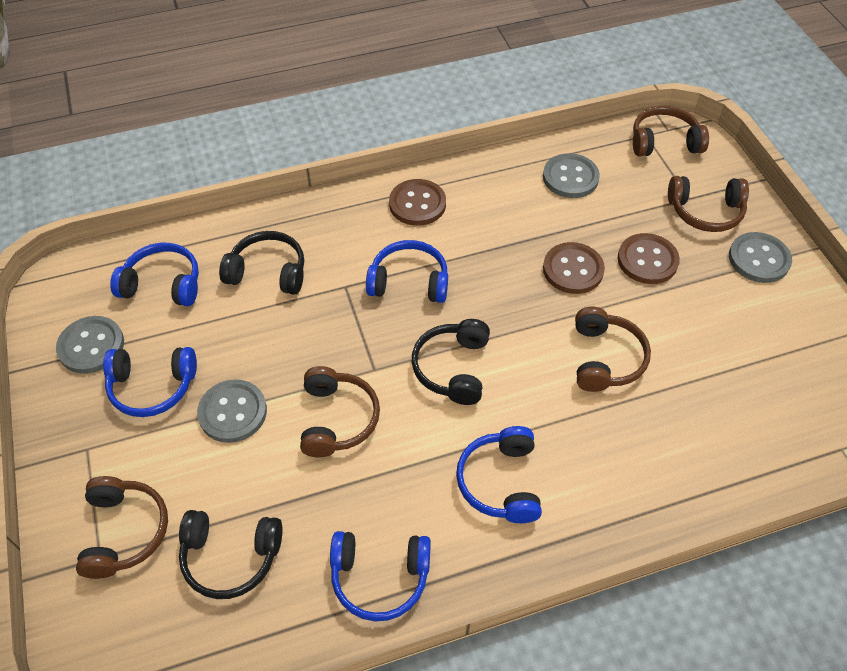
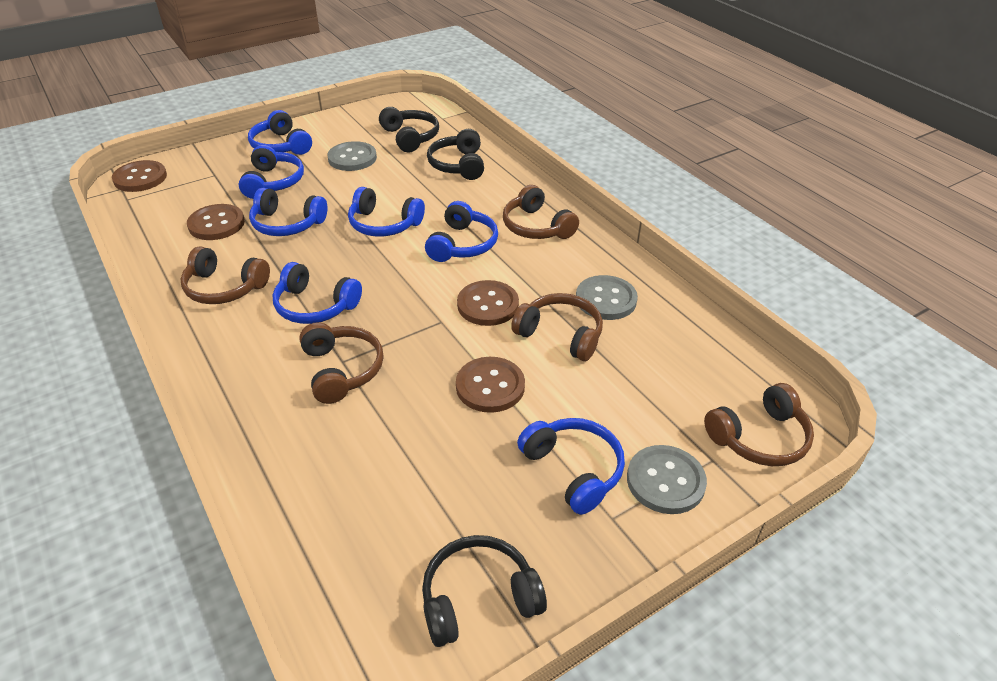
blue headphones: 5 -> 7
brown button: 3 -> 4
grey button: 4 -> 3

